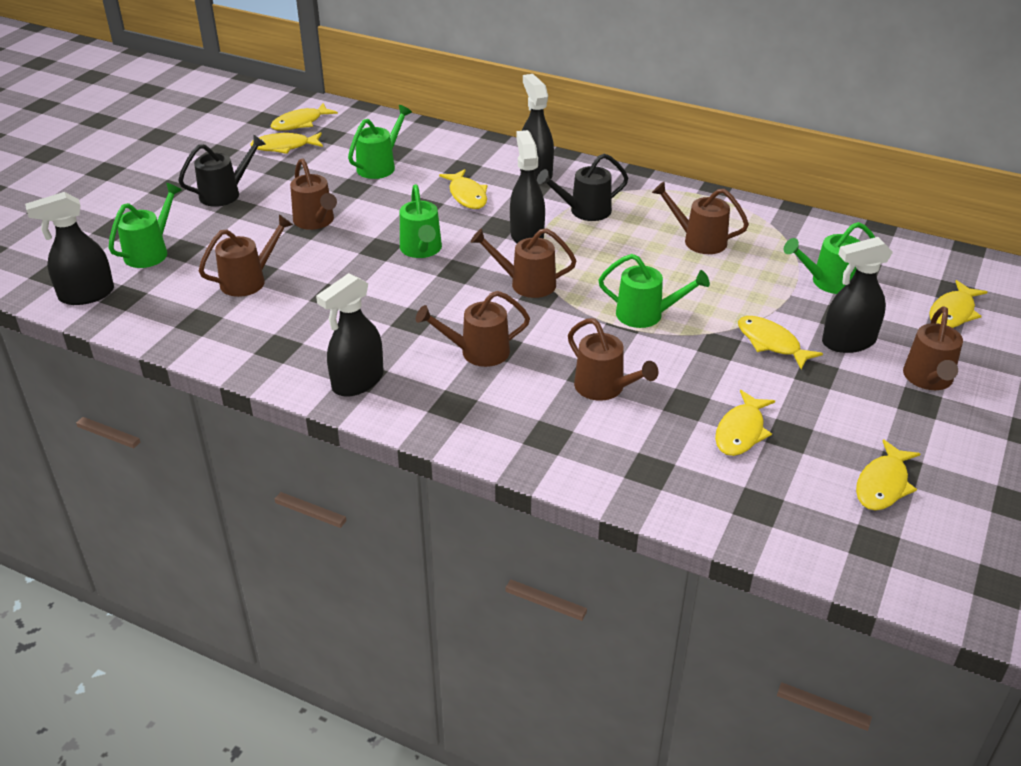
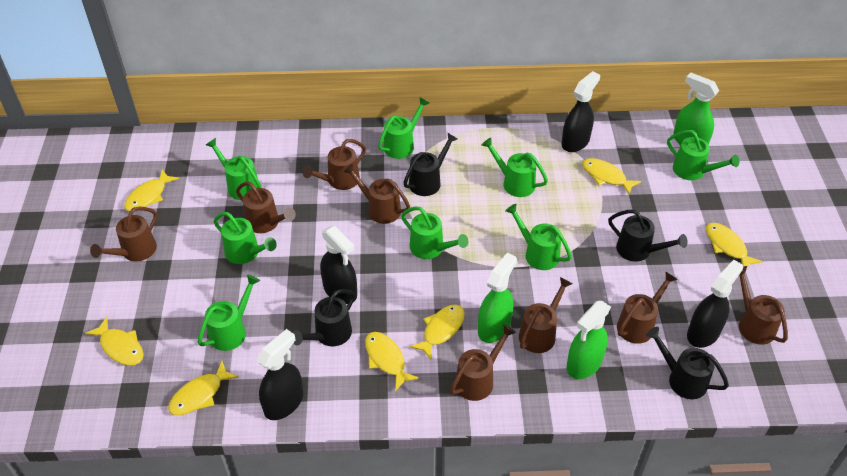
black spray bottle: 5 -> 4
black watering can: 2 -> 4
brown watering can: 7 -> 8
green spray bottle: 0 -> 3
green watering can: 5 -> 8

